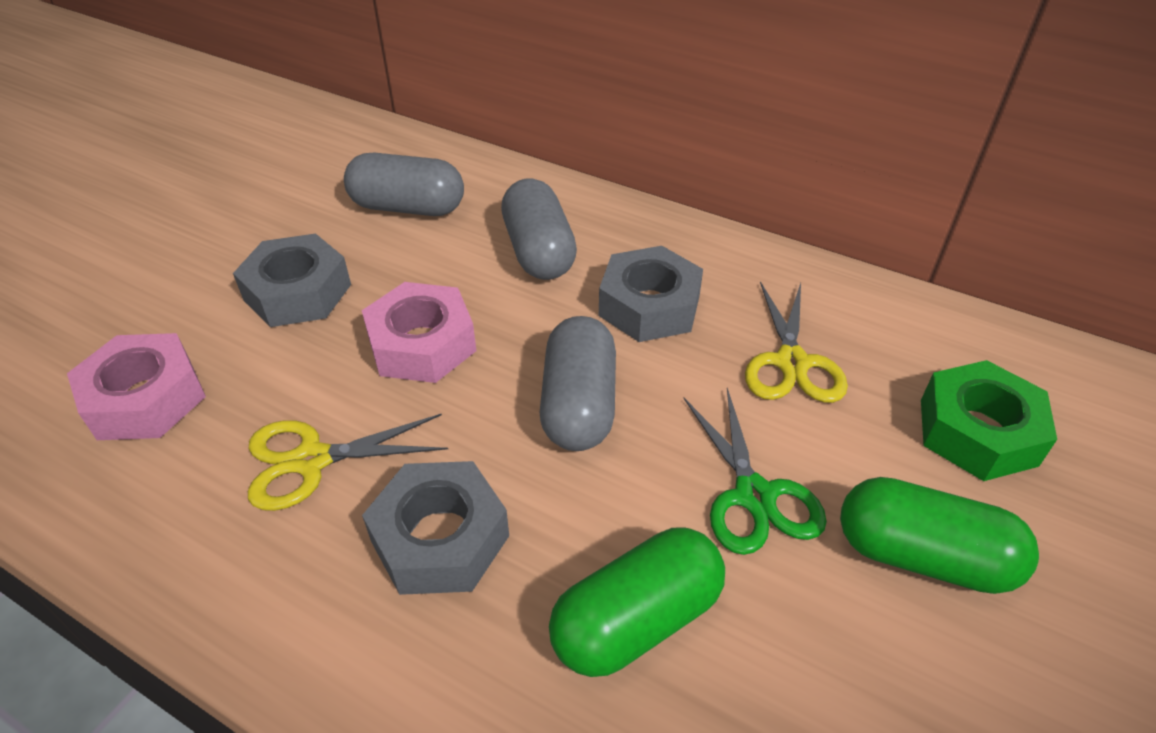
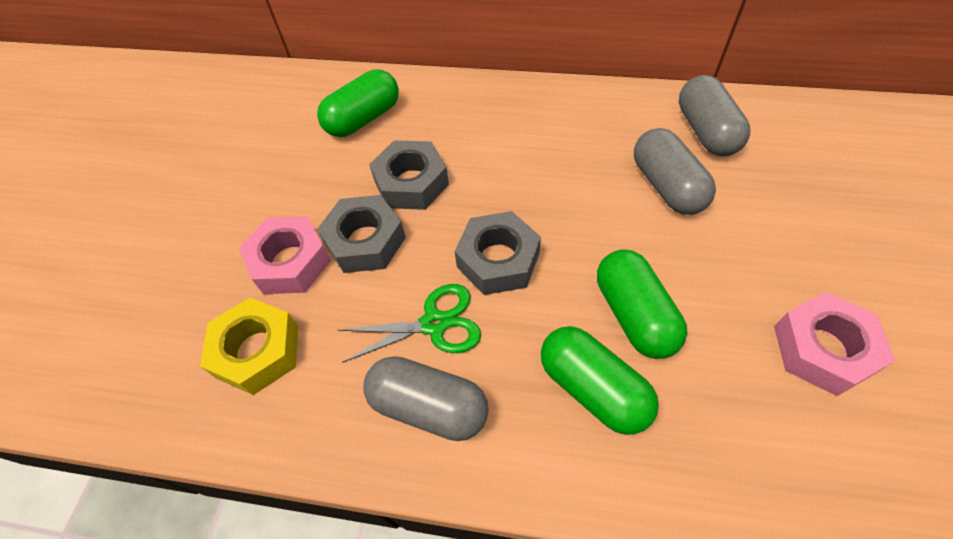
green capsule: 2 -> 3
green nut: 1 -> 0
yellow nut: 0 -> 1
yellow scissors: 2 -> 0

